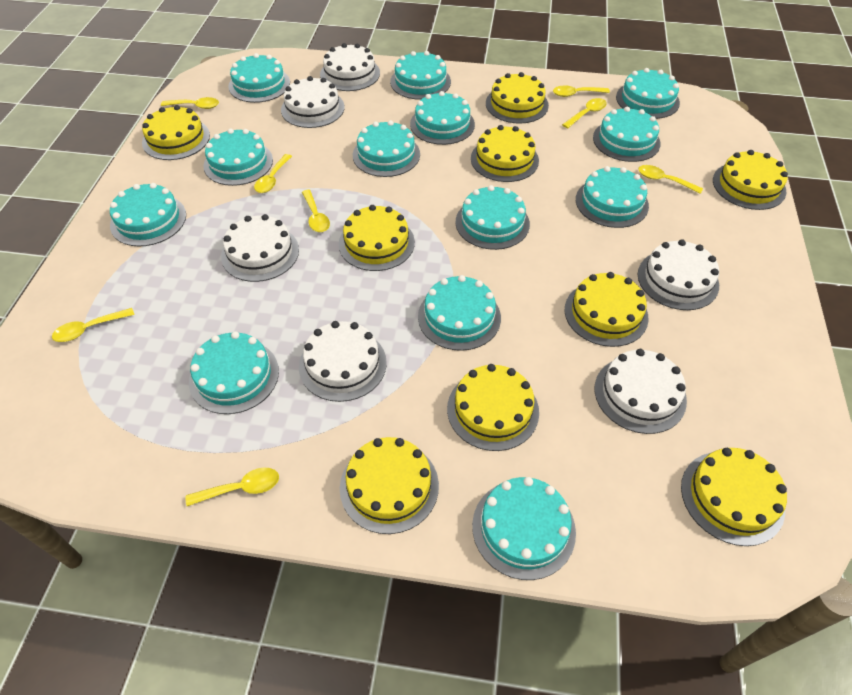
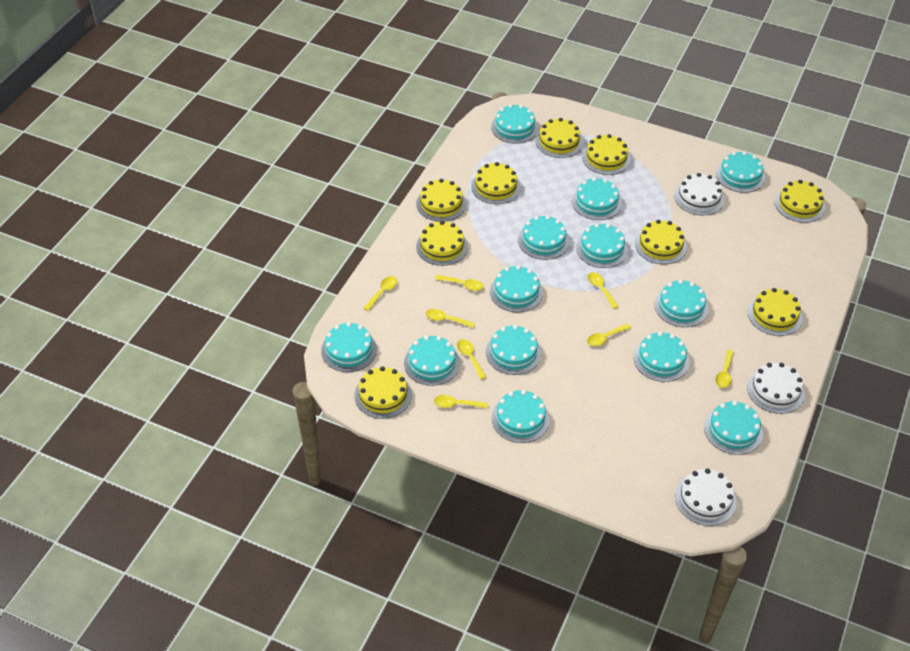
white cake: 6 -> 3

